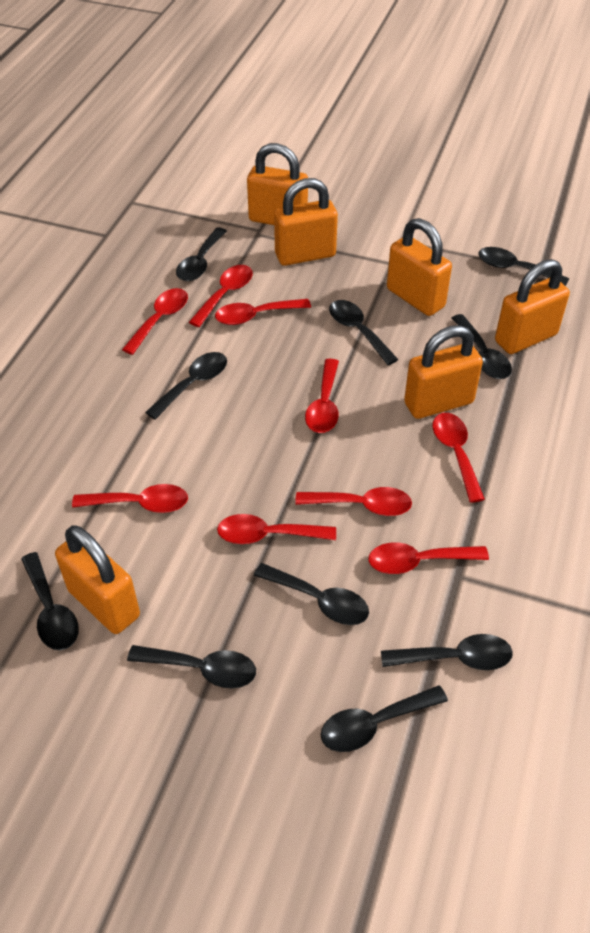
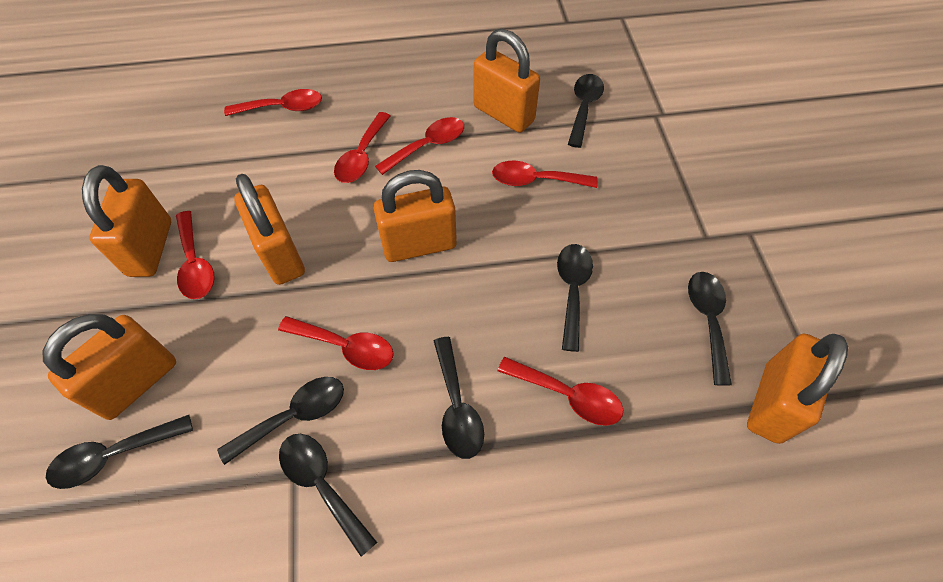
black spoon: 10 -> 7
red spoon: 9 -> 7

